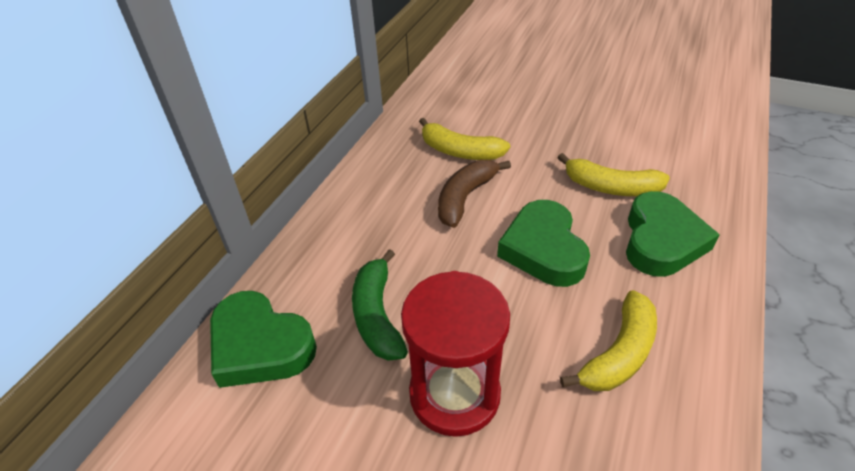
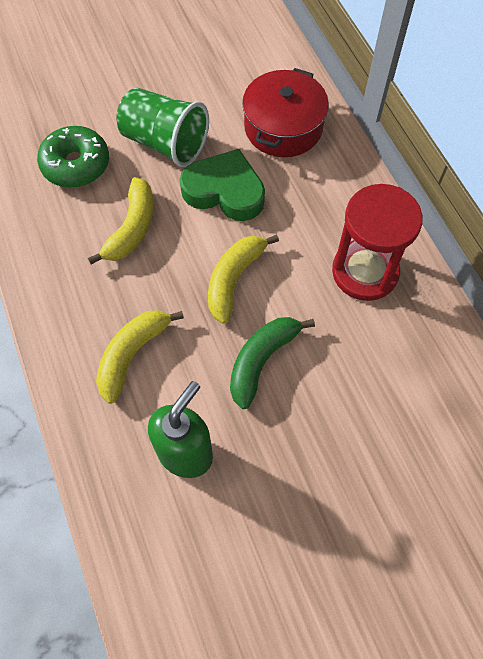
brown banana: 1 -> 0
green cup: 0 -> 1
green donut: 0 -> 1
green heart: 3 -> 1
green soap dispenser: 0 -> 1
red pot: 0 -> 1

